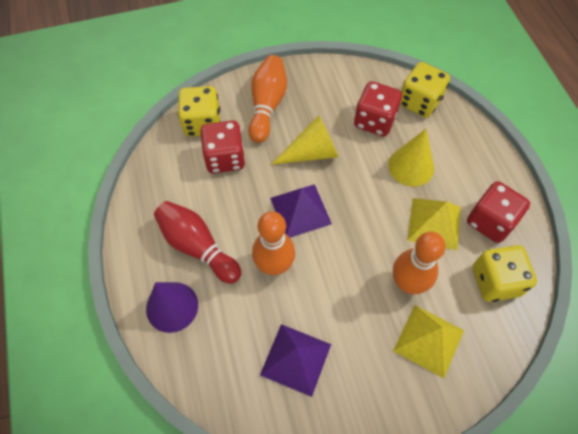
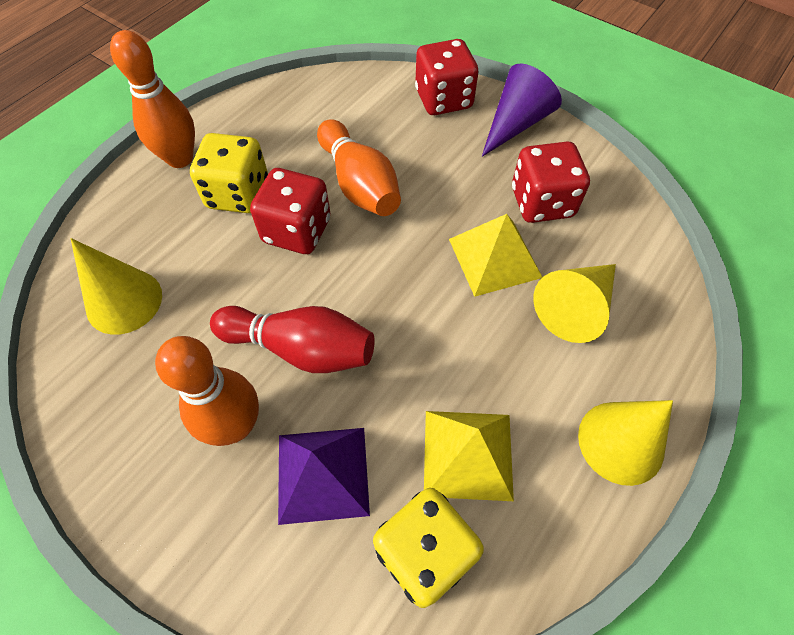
purple pyramid: 2 -> 1
yellow cone: 2 -> 3
yellow dice: 3 -> 2

